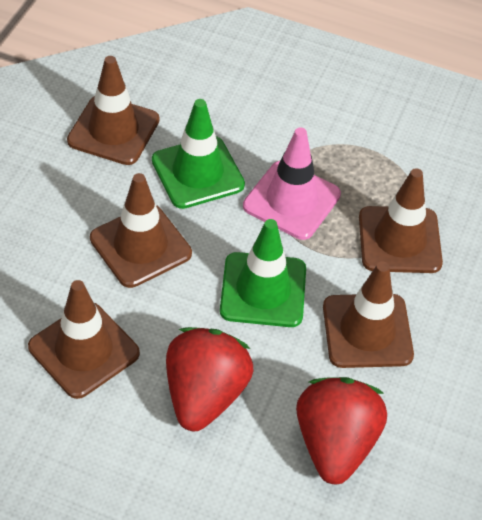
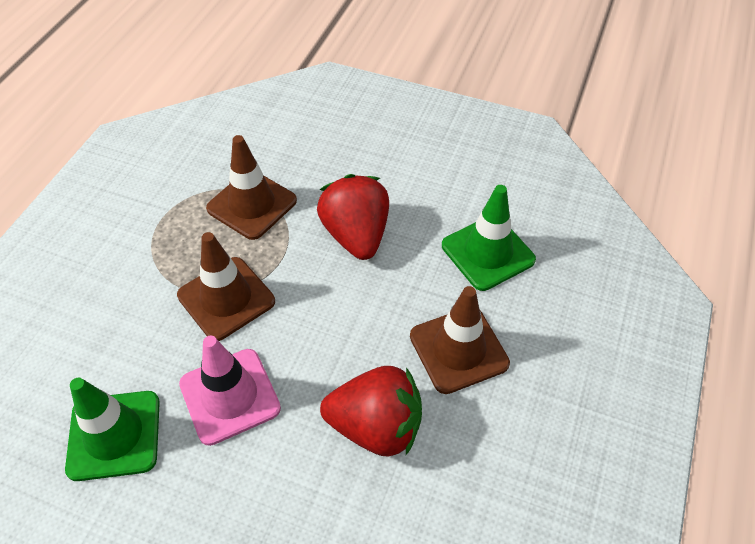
brown traffic cone: 5 -> 3

